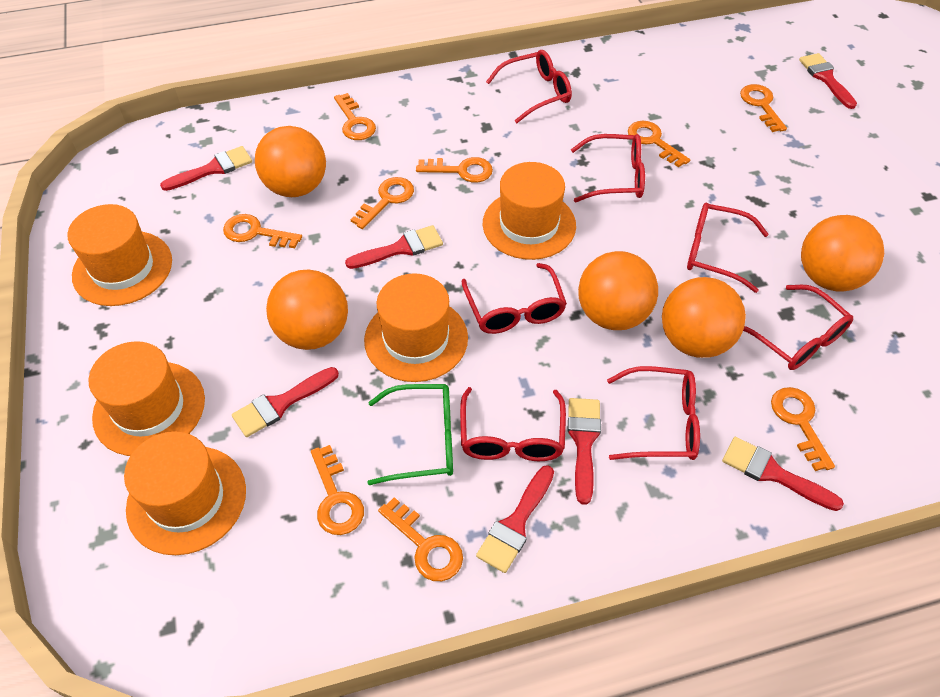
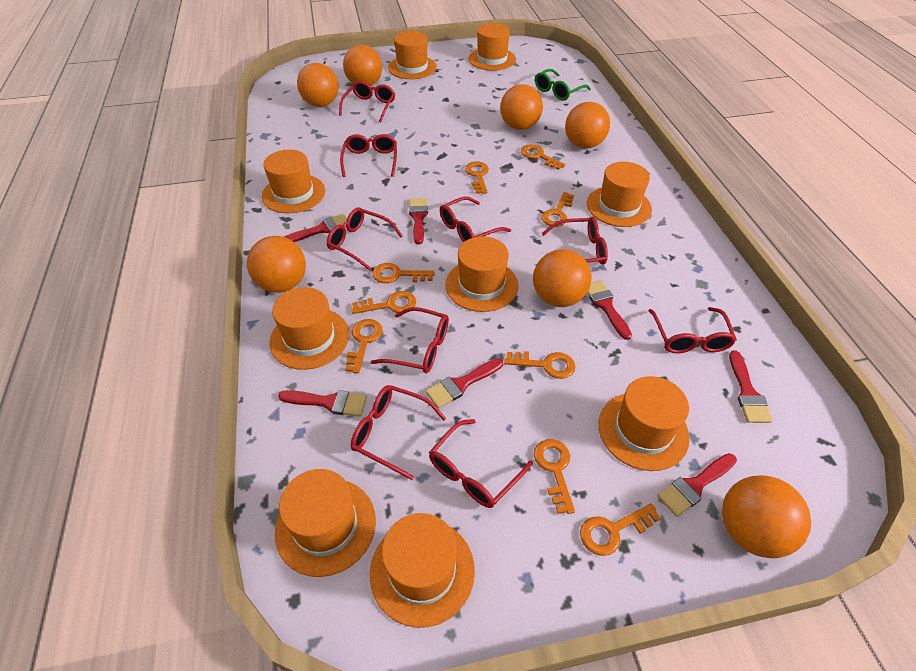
orange ball: 5 -> 7
orange hat: 5 -> 9
red glasses: 7 -> 9

